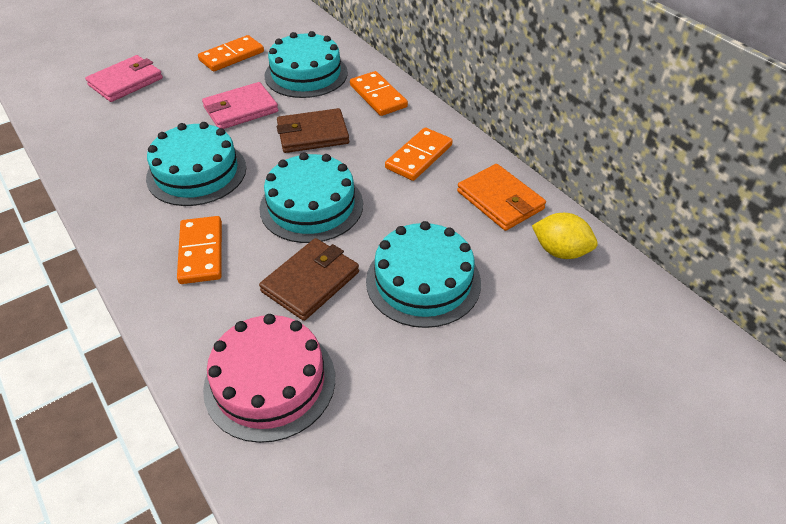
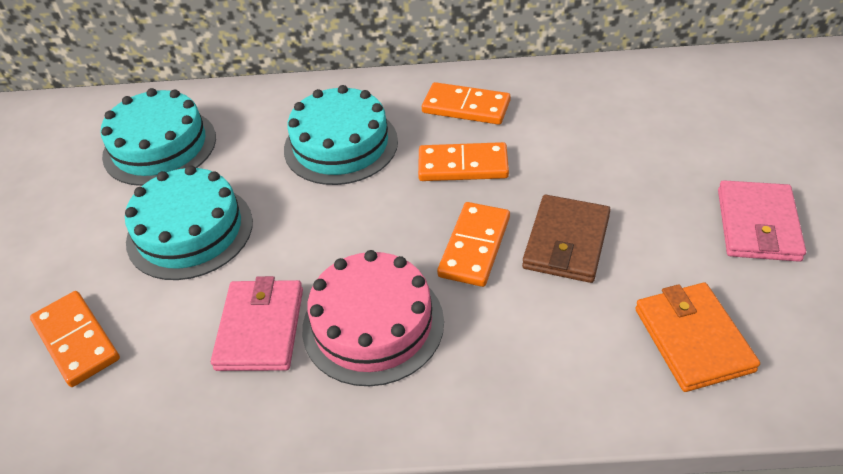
brown wallet: 2 -> 1
turquoise cake: 4 -> 3
yellow lemon: 1 -> 0

